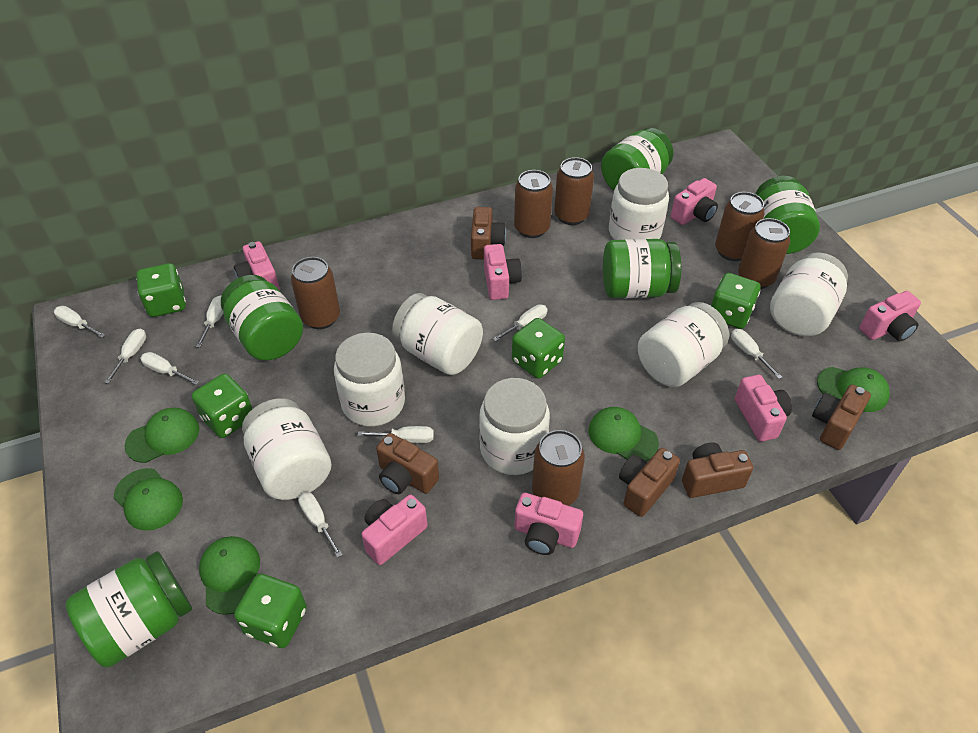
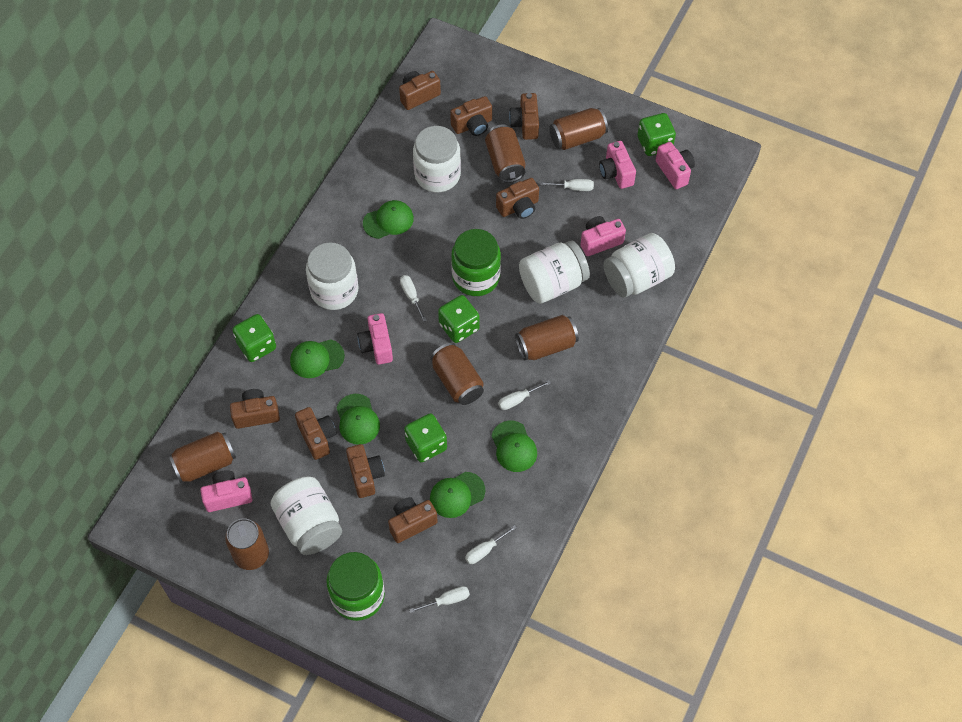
brown camera: 5 -> 8
green dice: 5 -> 4
green jar: 5 -> 2
pink camera: 7 -> 5
white jar: 7 -> 5
white screwdriver: 8 -> 5

